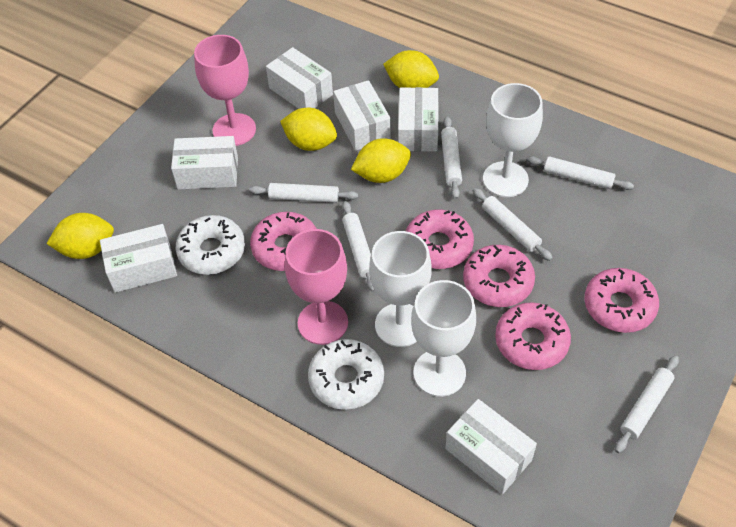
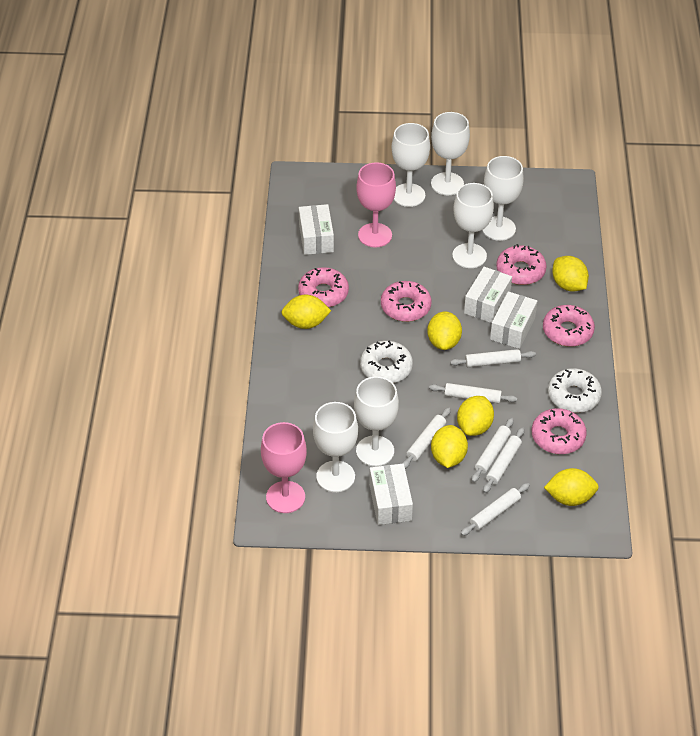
white box: 6 -> 4
white goblet: 3 -> 6
yellow lemon: 4 -> 6

